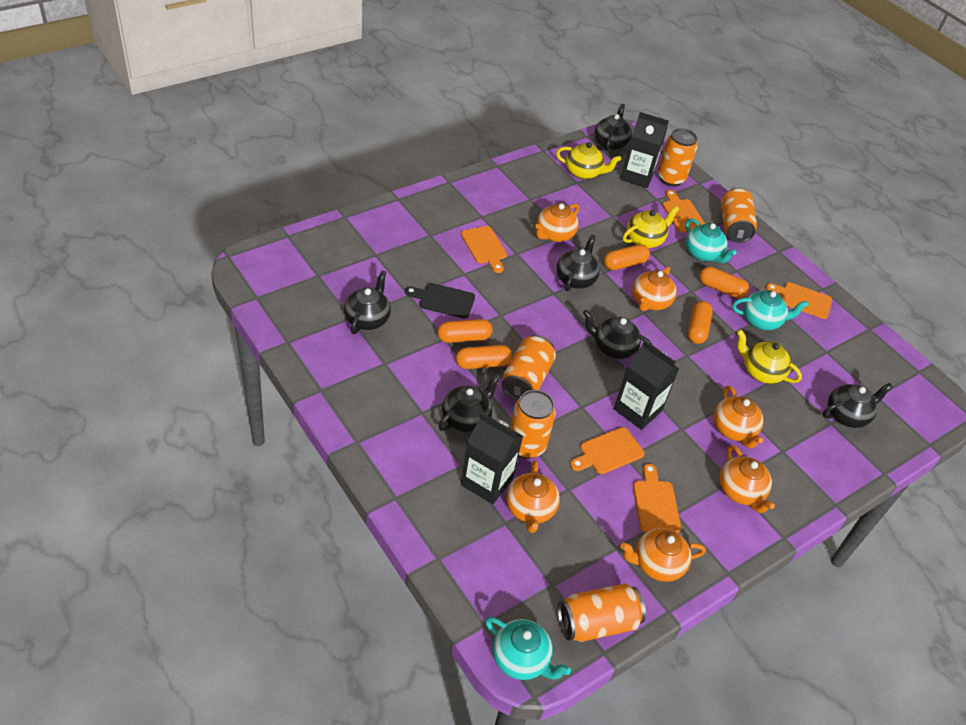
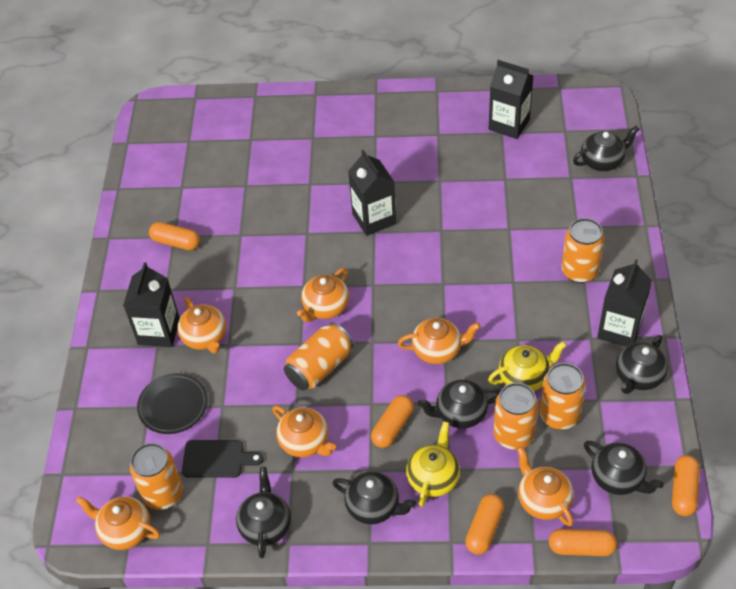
black carton: 3 -> 4
black plate: 0 -> 1
orange cutting board: 5 -> 0
turquoise teapot: 3 -> 0
yellow teapot: 3 -> 2

